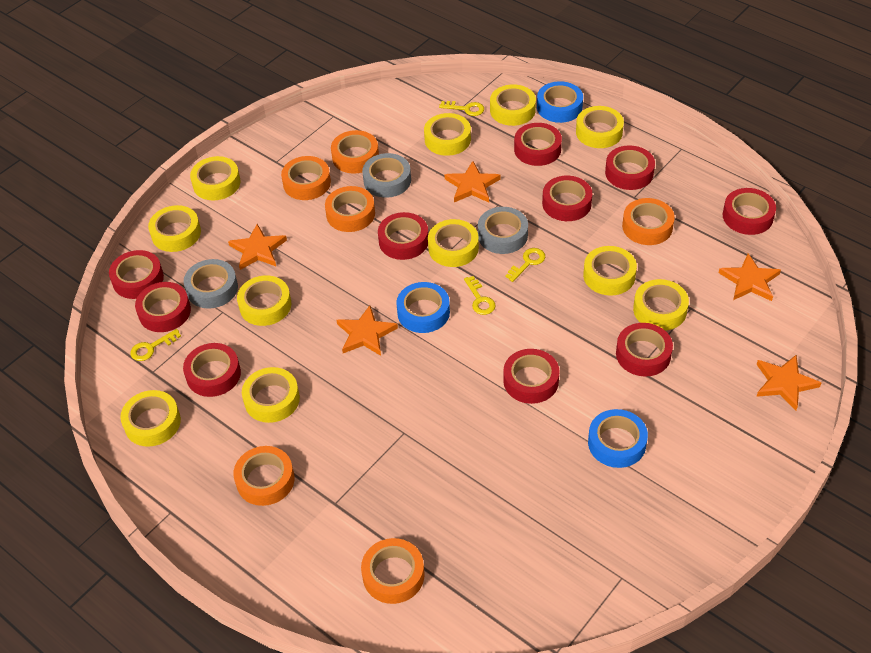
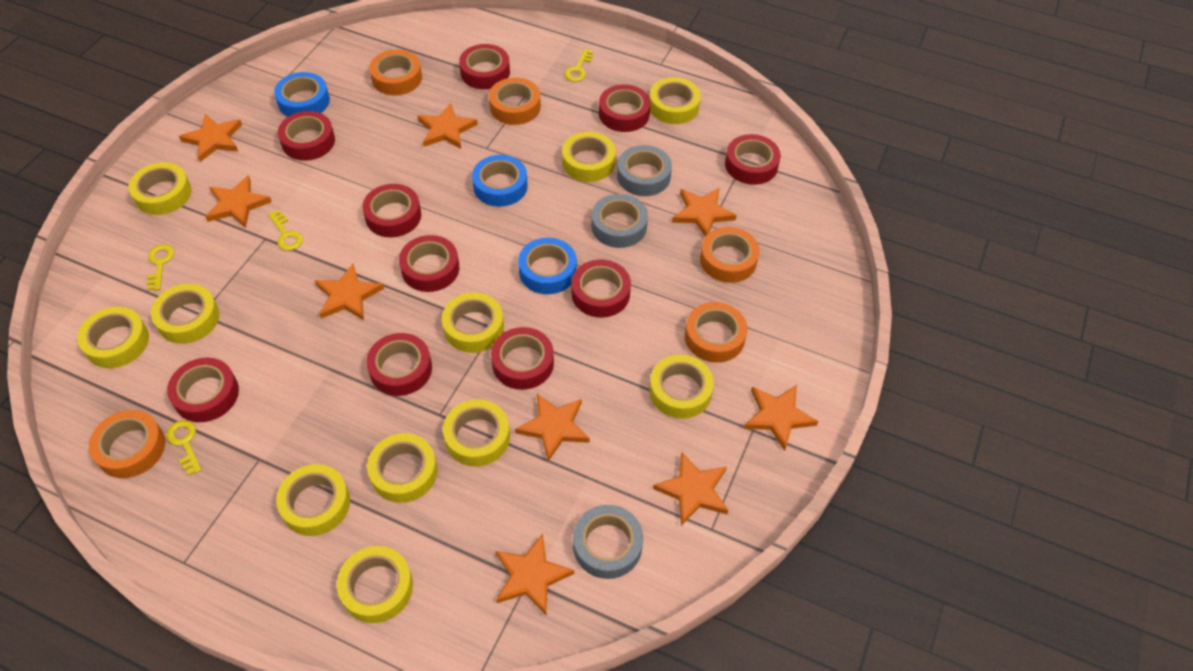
orange star: 5 -> 9
orange tape: 6 -> 5

